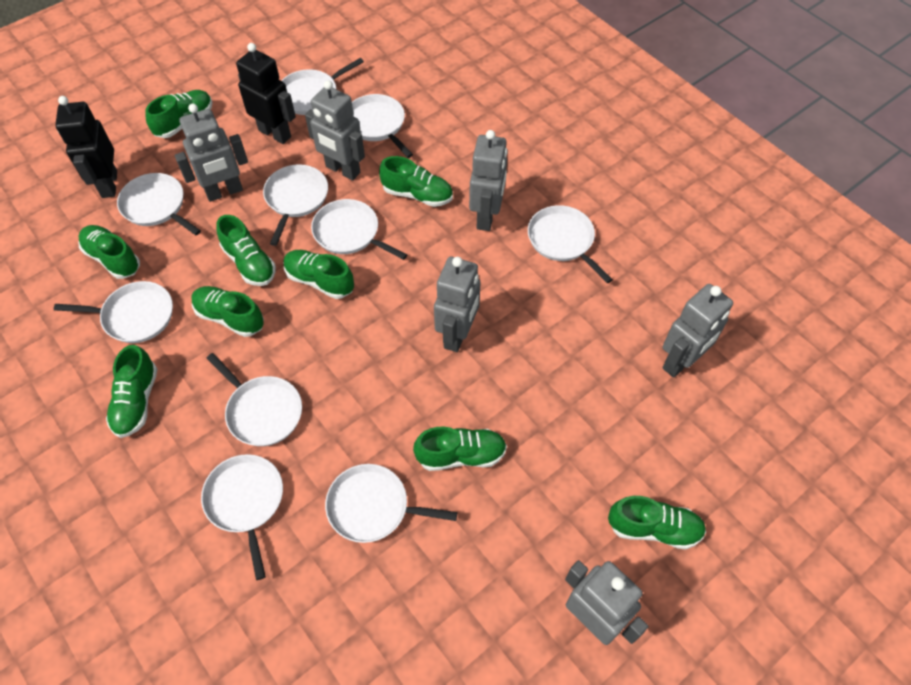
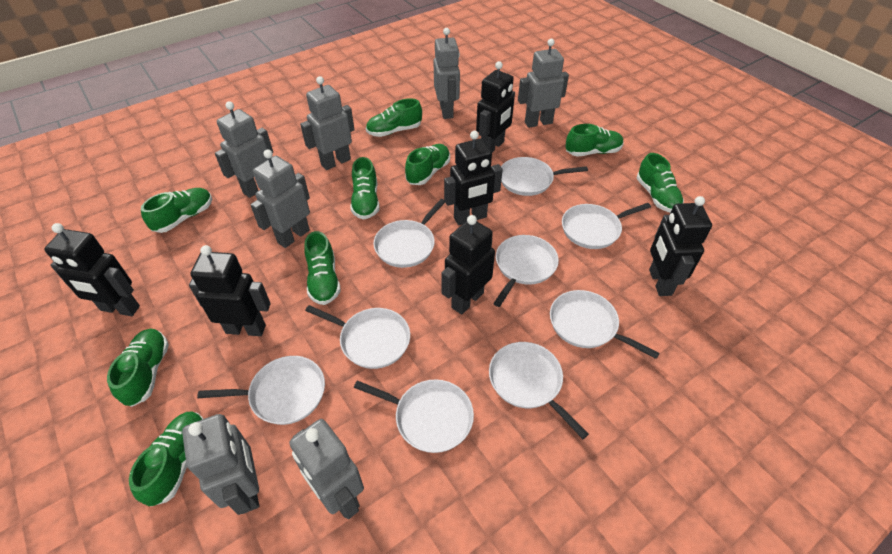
black robot: 2 -> 6
grey robot: 6 -> 7
white pan: 10 -> 9

